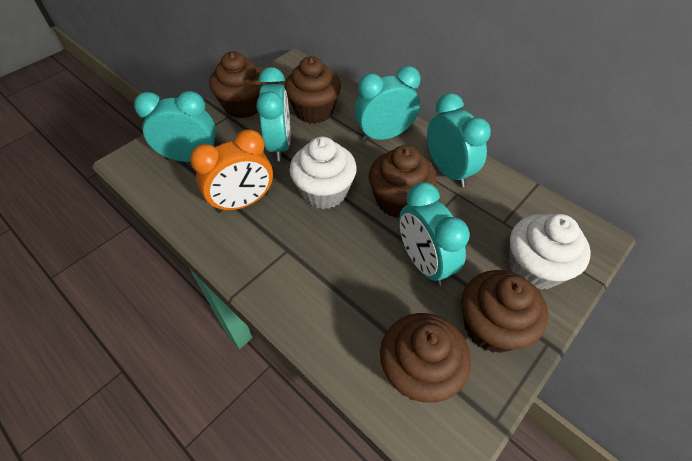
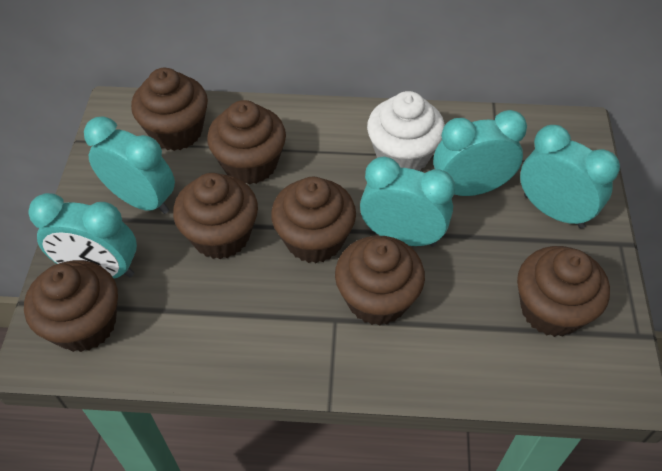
brown cupcake: 5 -> 7
orange clock: 1 -> 0
white cupcake: 2 -> 1

